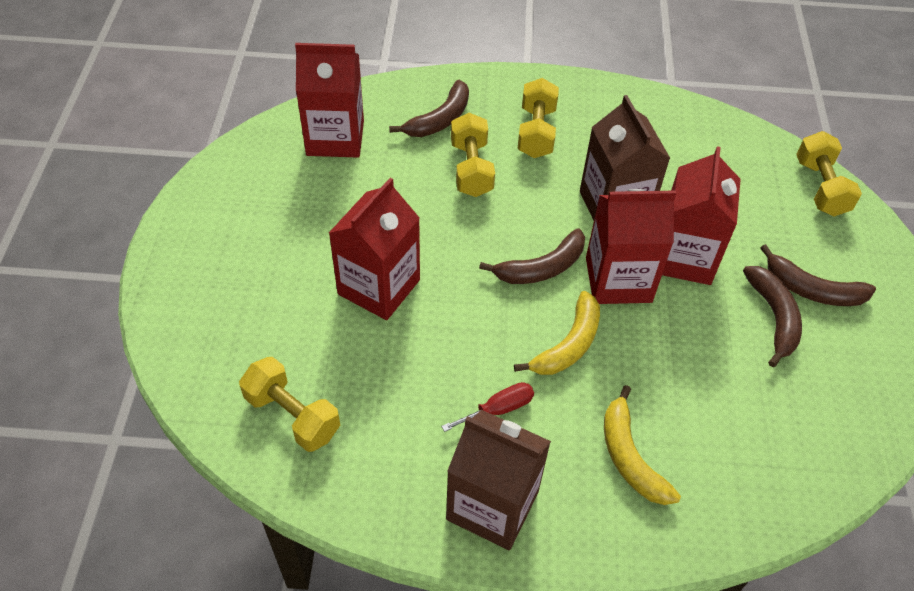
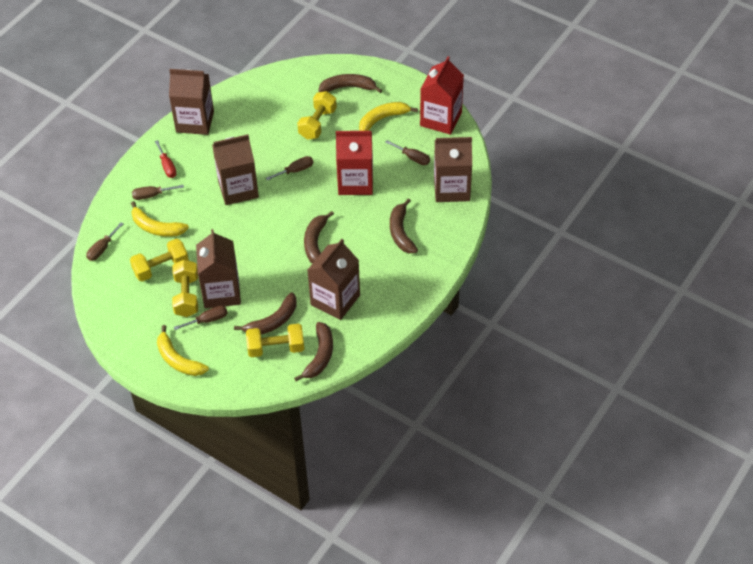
brown banana: 4 -> 5
brown carton: 2 -> 5
brown screwdriver: 0 -> 5
red carton: 4 -> 2
yellow banana: 2 -> 3

